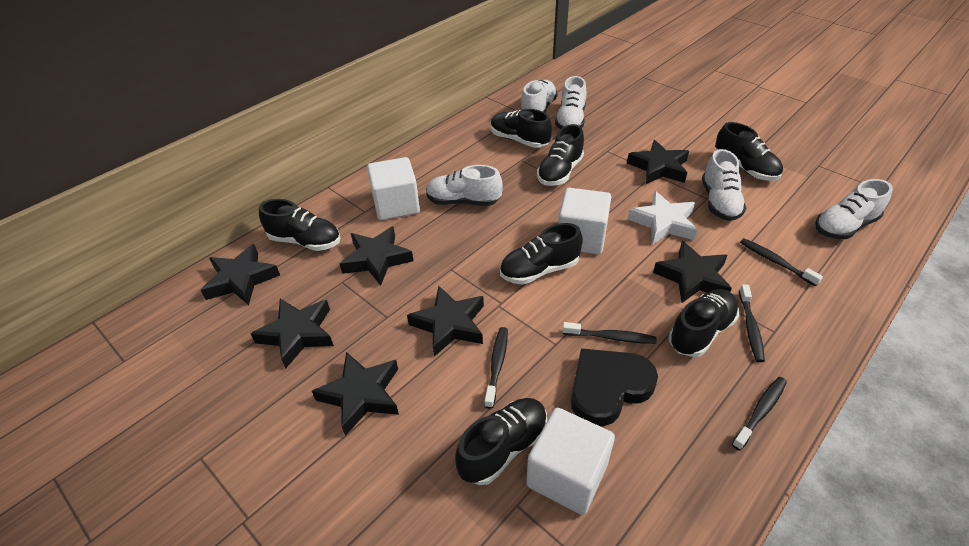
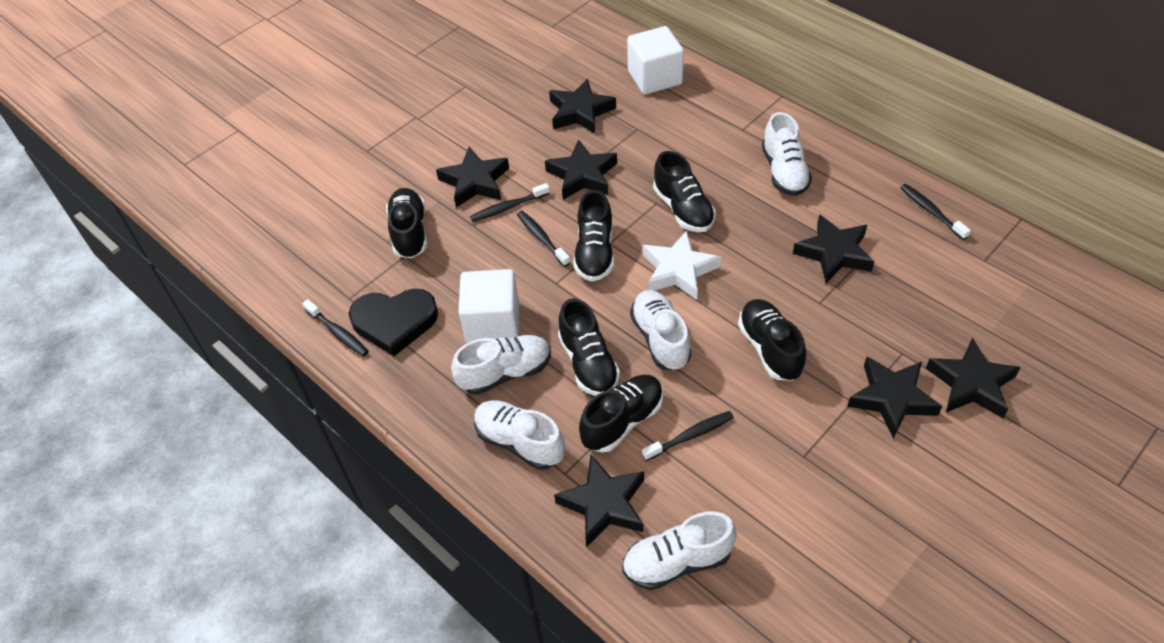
black shoe: 7 -> 6
white cube: 3 -> 2

